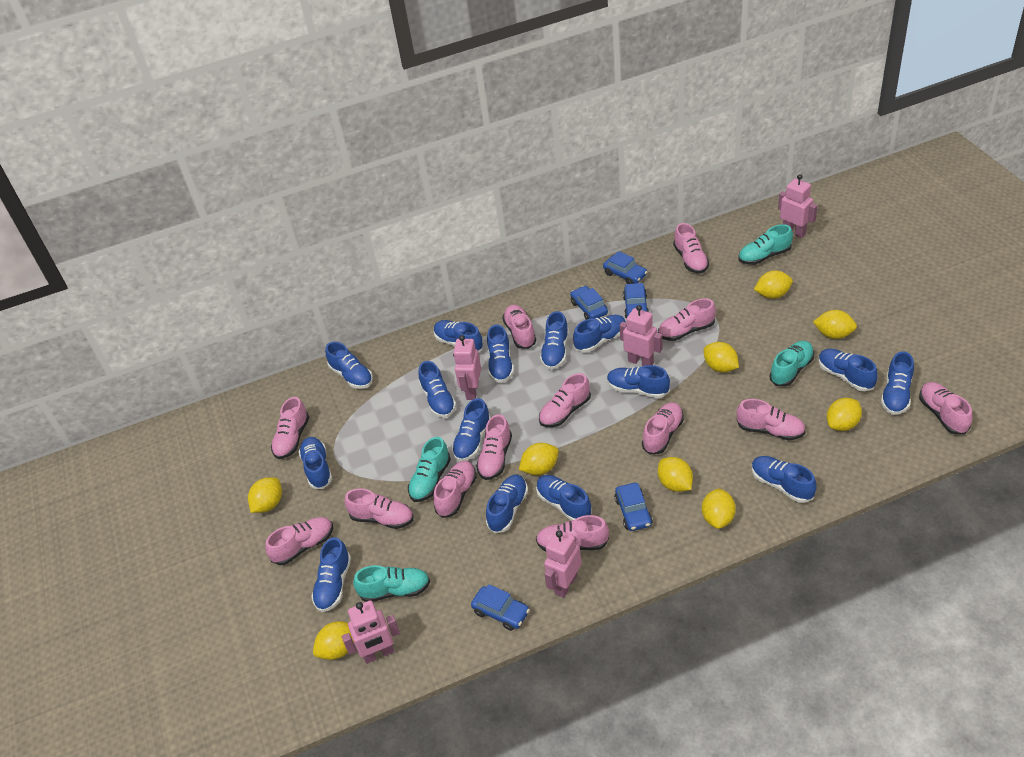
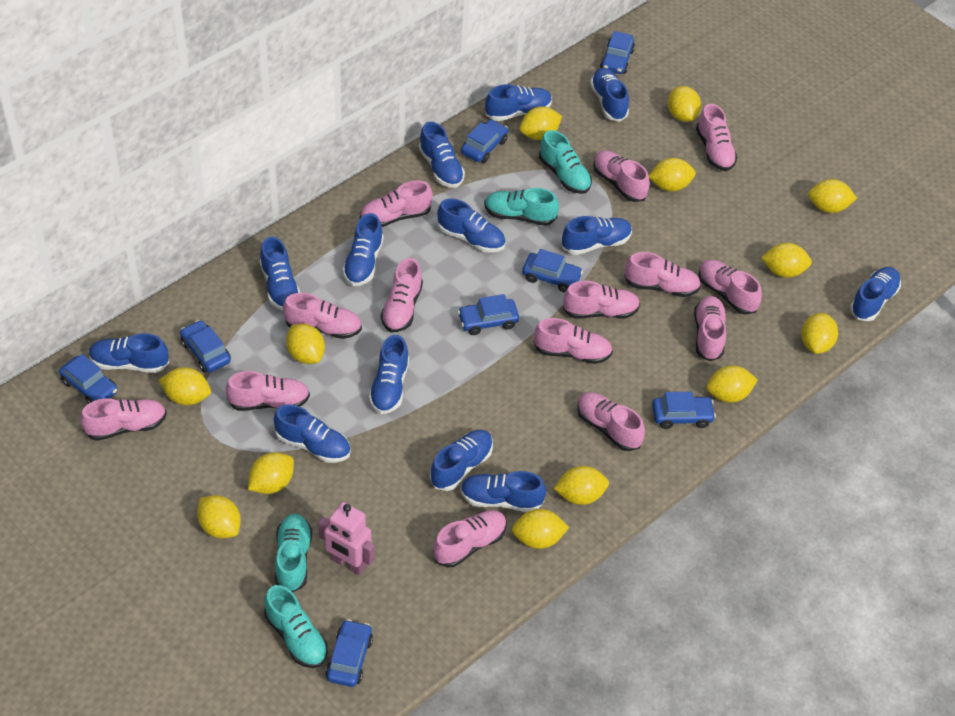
blue car: 5 -> 8
blue shoe: 15 -> 13
pink robot: 5 -> 1
pink shoe: 13 -> 14
yellow lemon: 9 -> 13

